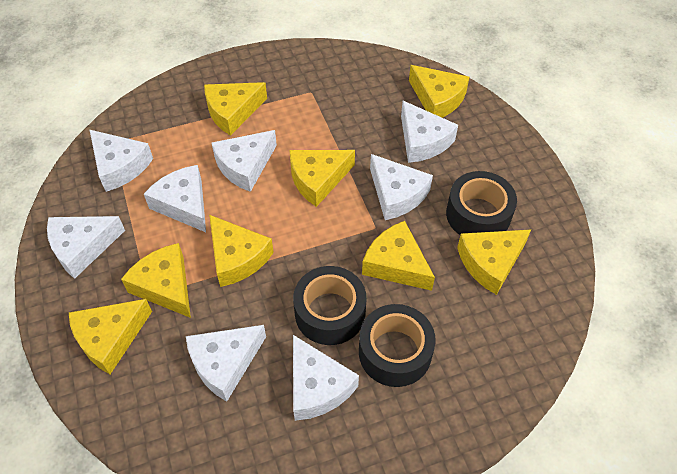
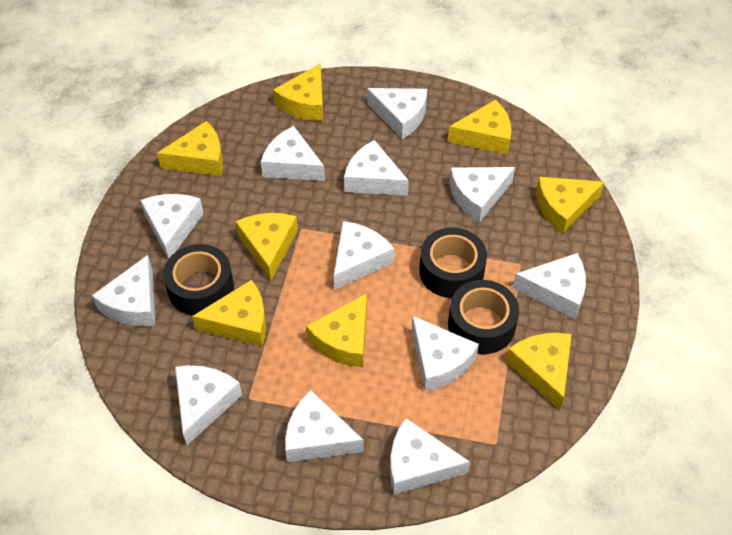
white cheese: 8 -> 12

